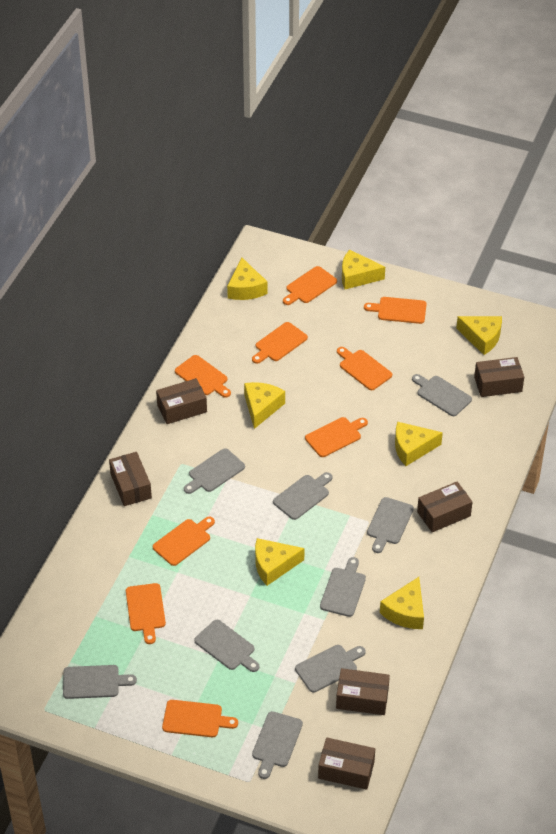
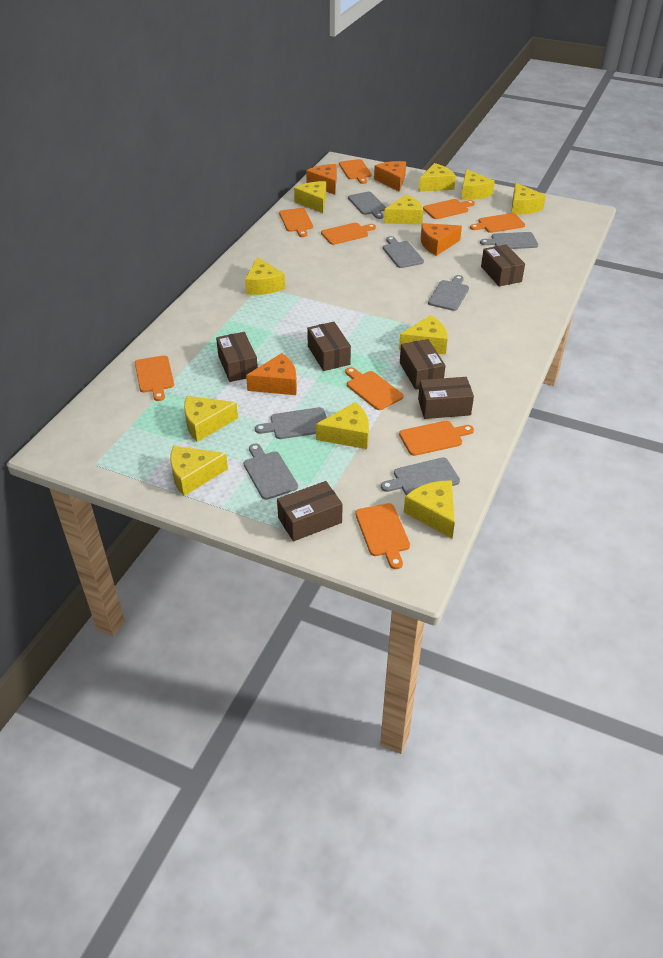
grey cutting board: 9 -> 7
orange cheese: 0 -> 4
yellow cheese: 7 -> 11

